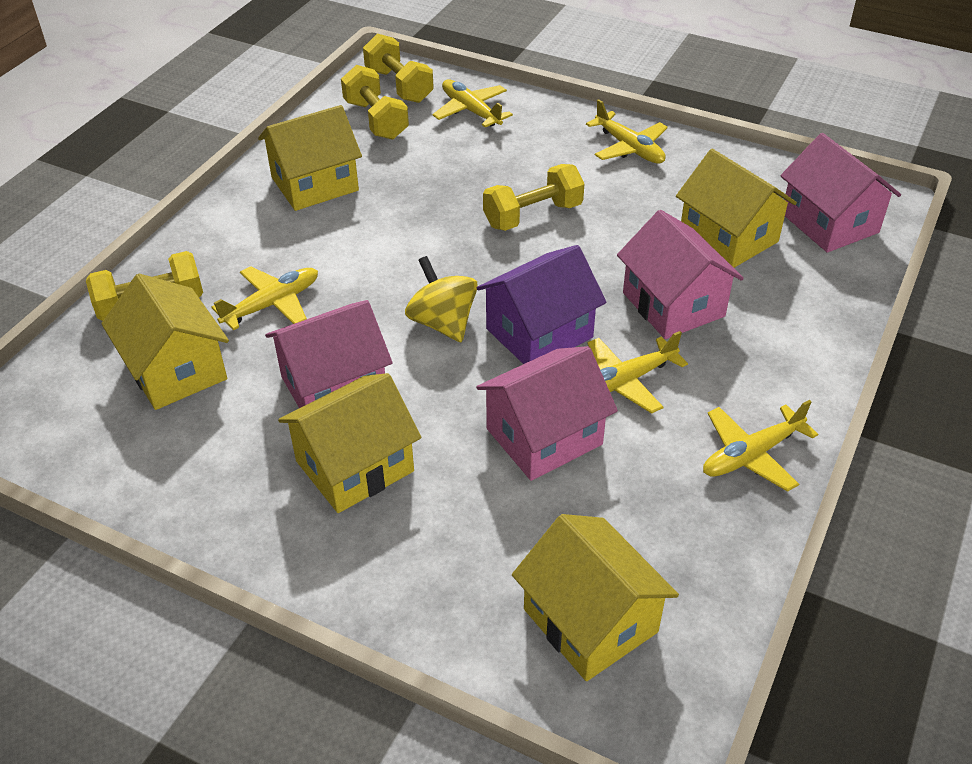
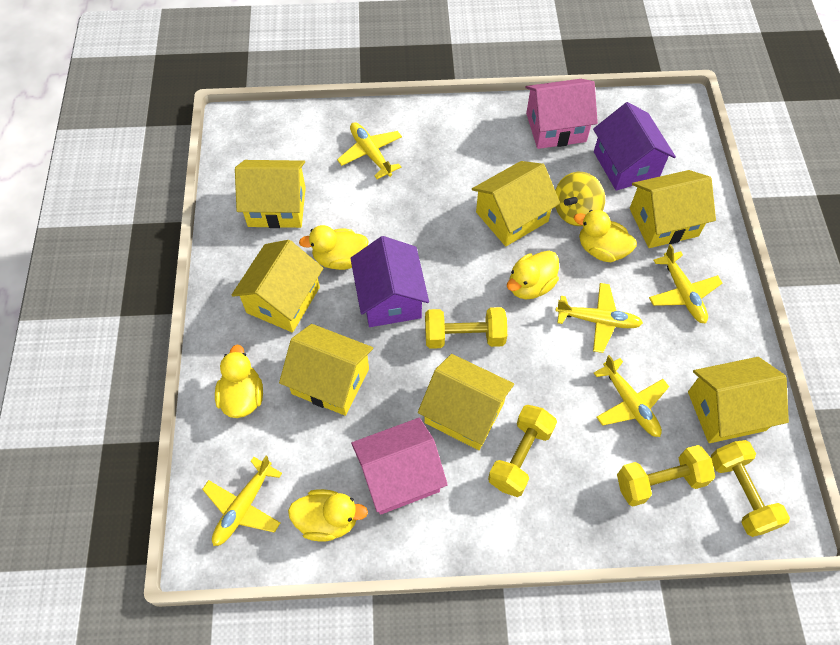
pink house: 4 -> 2
purple house: 1 -> 2
yellow duck: 0 -> 5
yellow house: 5 -> 7

